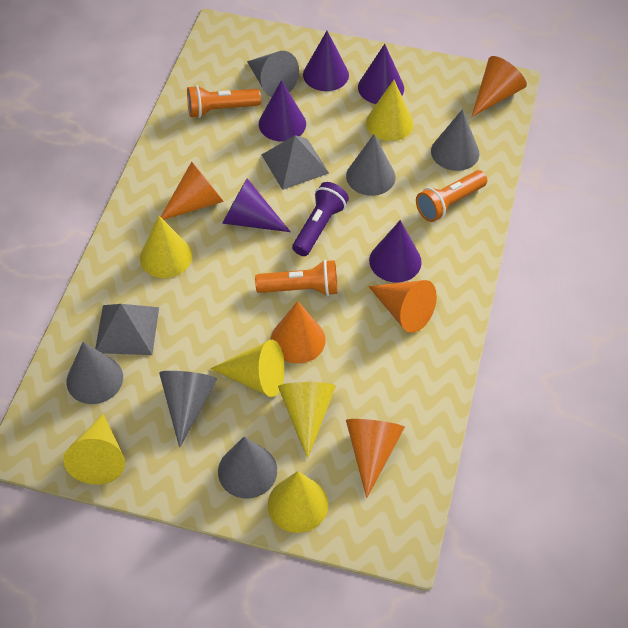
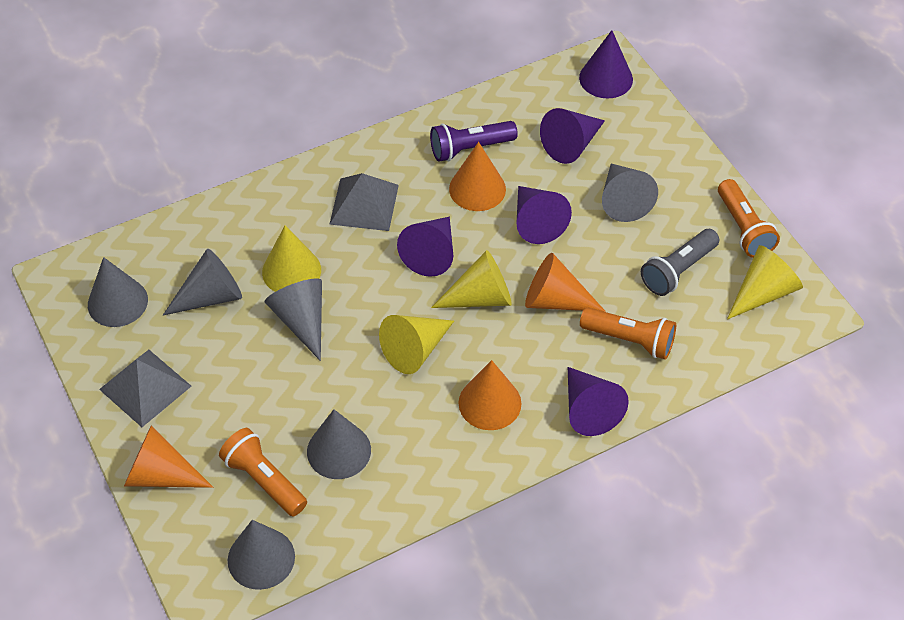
grey flashlight: 0 -> 1
orange cone: 5 -> 4
yellow cone: 6 -> 4

